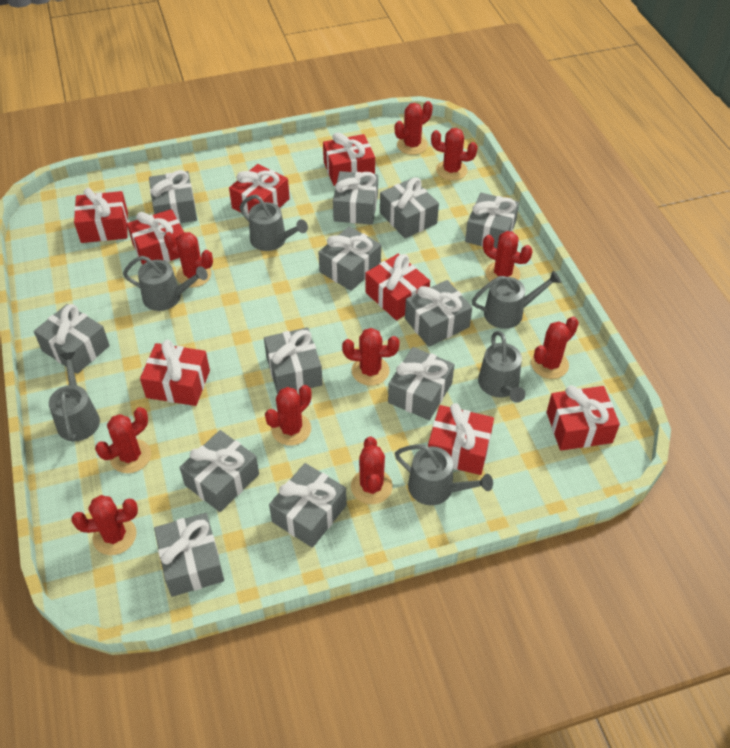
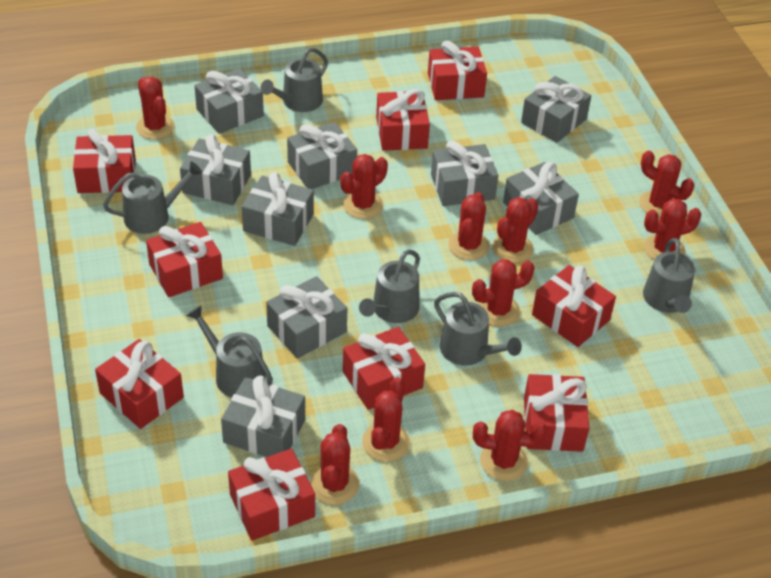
grey gift: 12 -> 9
red gift: 8 -> 9

